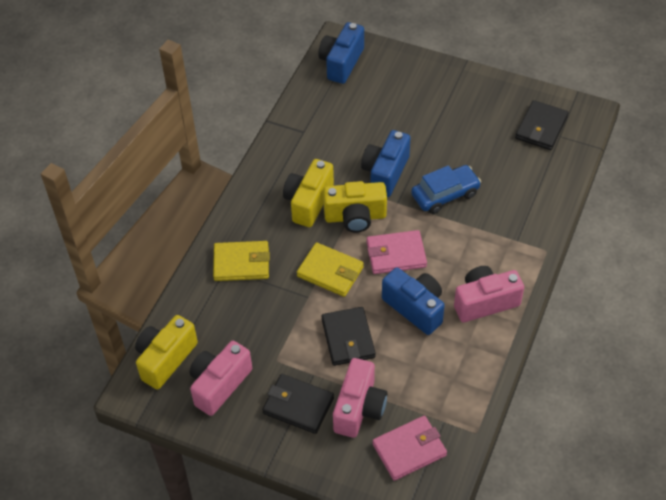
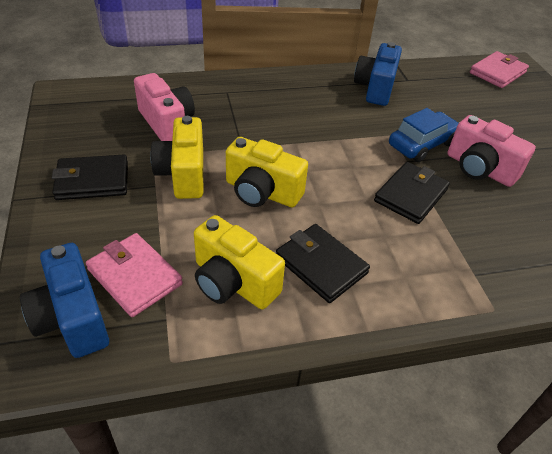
blue camera: 3 -> 2
pink camera: 3 -> 2
yellow wallet: 2 -> 0

